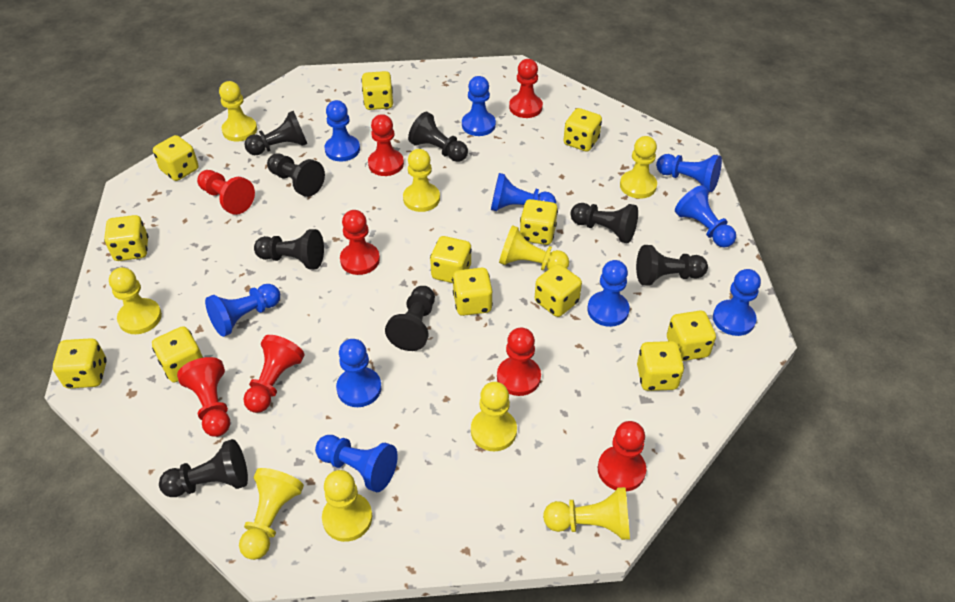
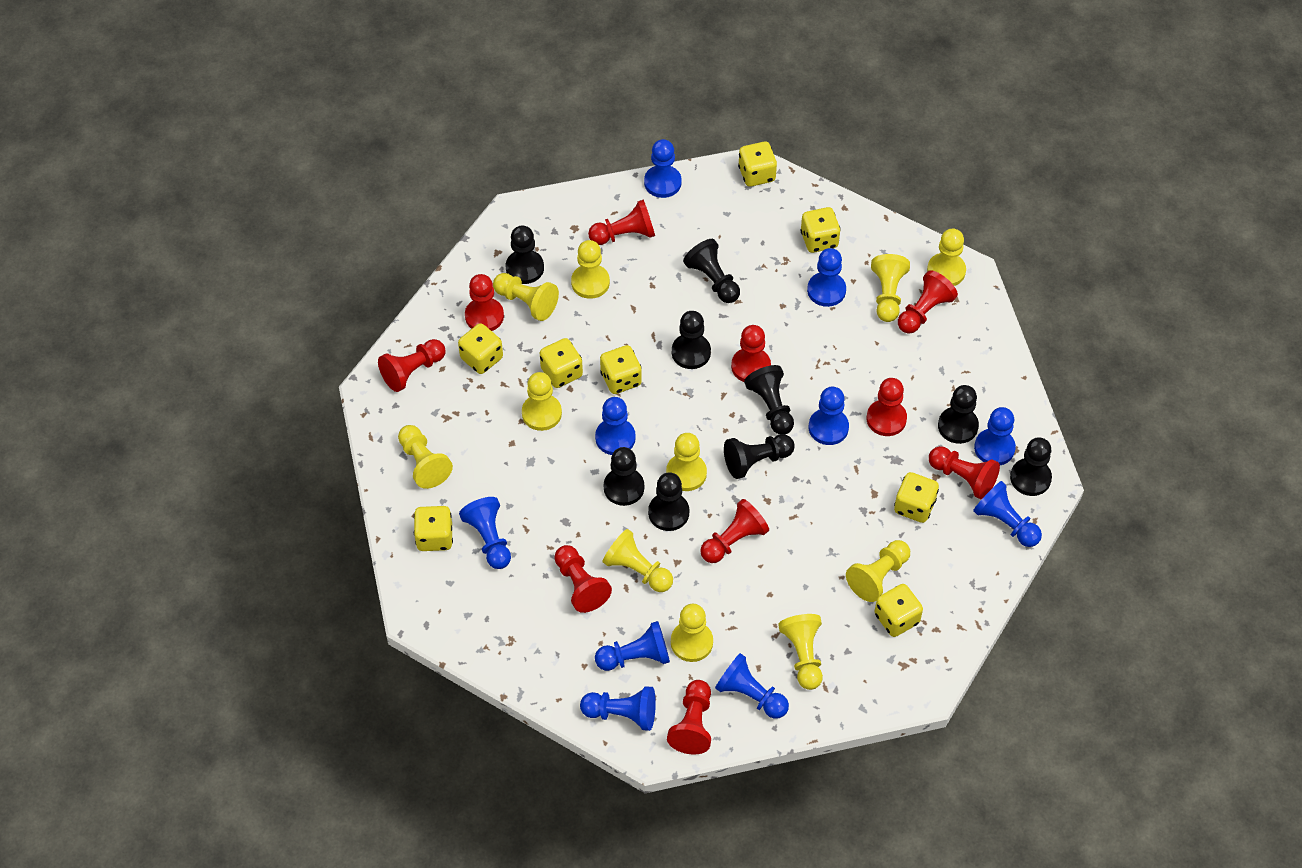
black pawn: 8 -> 9
red pawn: 8 -> 10
yellow dice: 12 -> 8
yellow pawn: 9 -> 11

